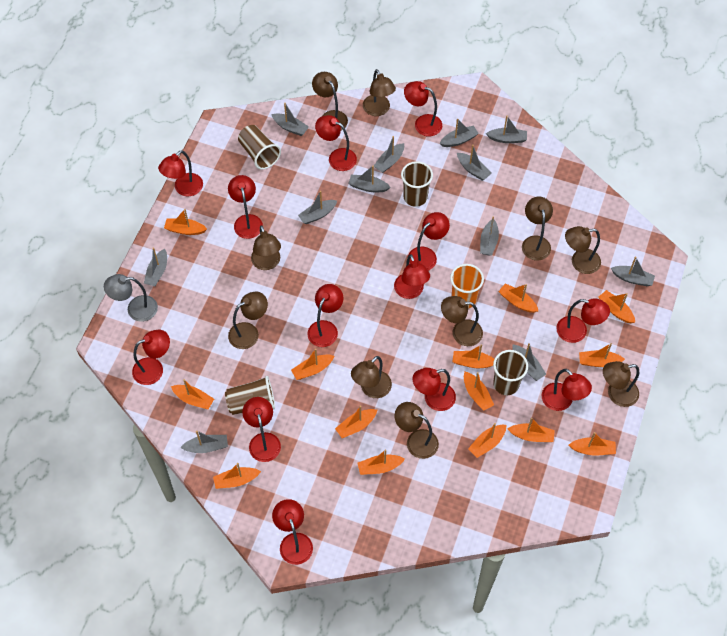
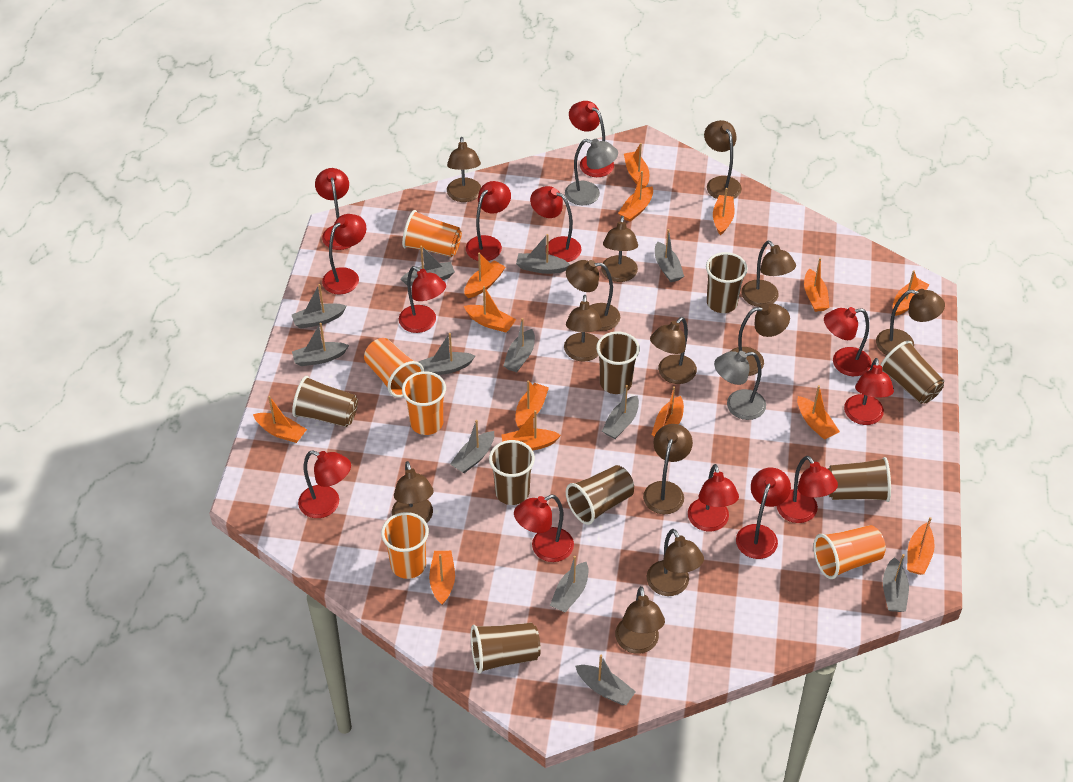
brown cup: 4 -> 8
brown lamp: 10 -> 13
grey lamp: 1 -> 2
orange cup: 1 -> 5

